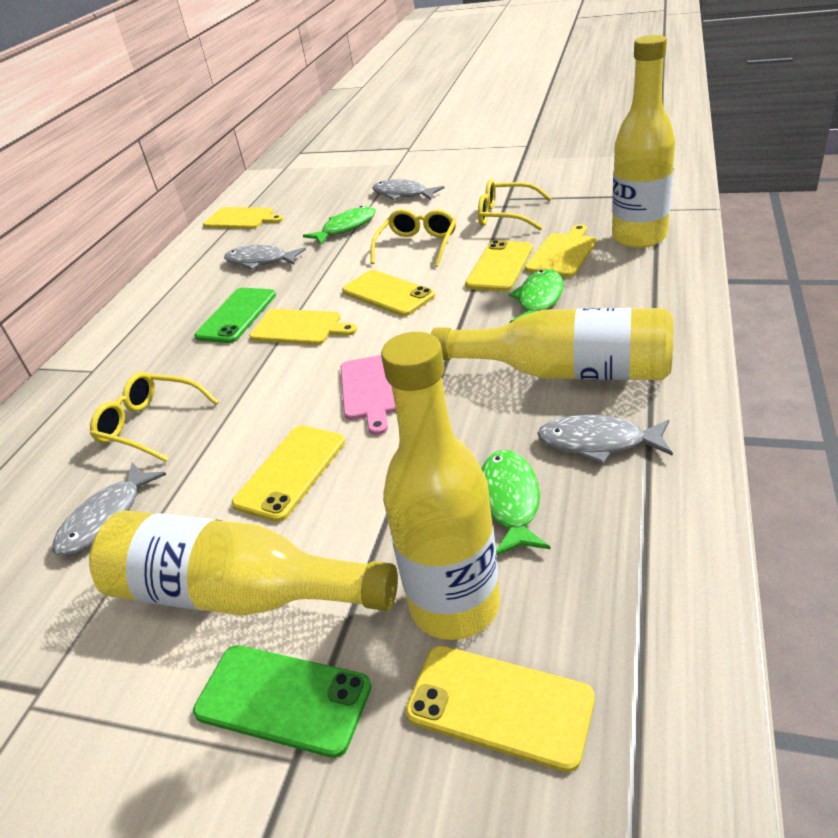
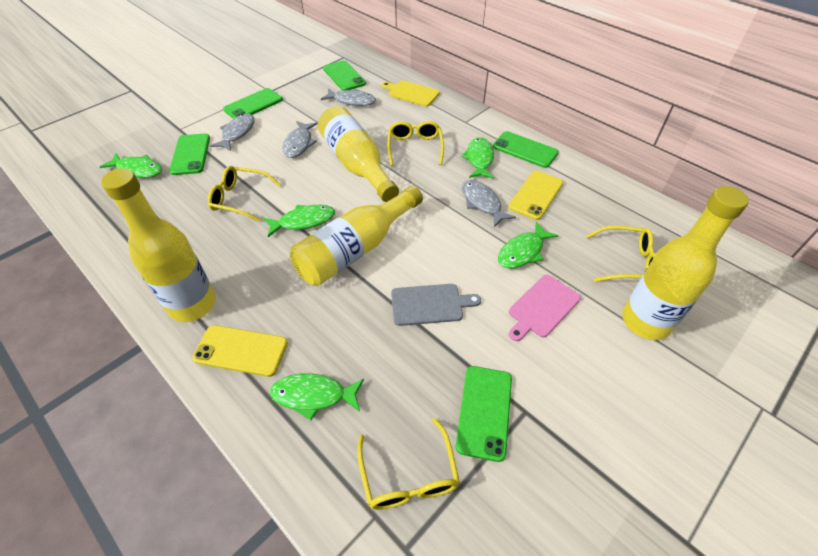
green fish: 3 -> 5
green phone: 2 -> 5
grey cutting board: 0 -> 1
yellow cutting board: 3 -> 1
yellow glasses: 3 -> 4
yellow phone: 4 -> 2

